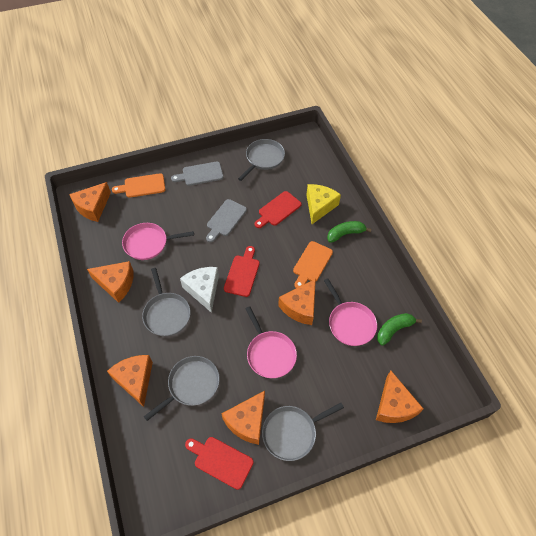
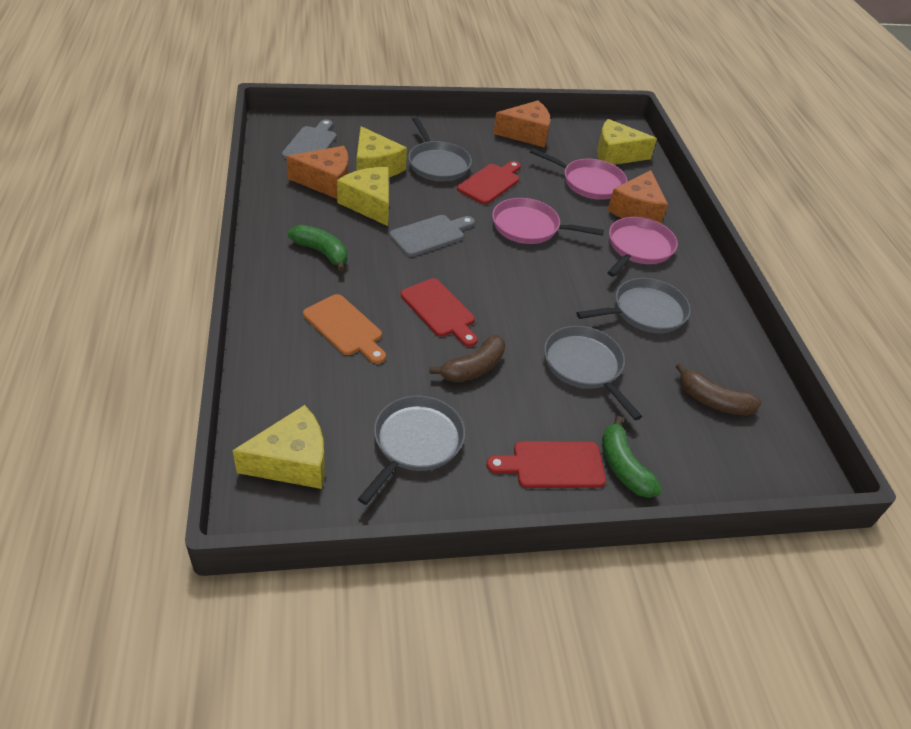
brown banana: 0 -> 2
orange cheese: 6 -> 3
orange cutting board: 2 -> 1
white cheese: 1 -> 0
yellow cheese: 1 -> 4

